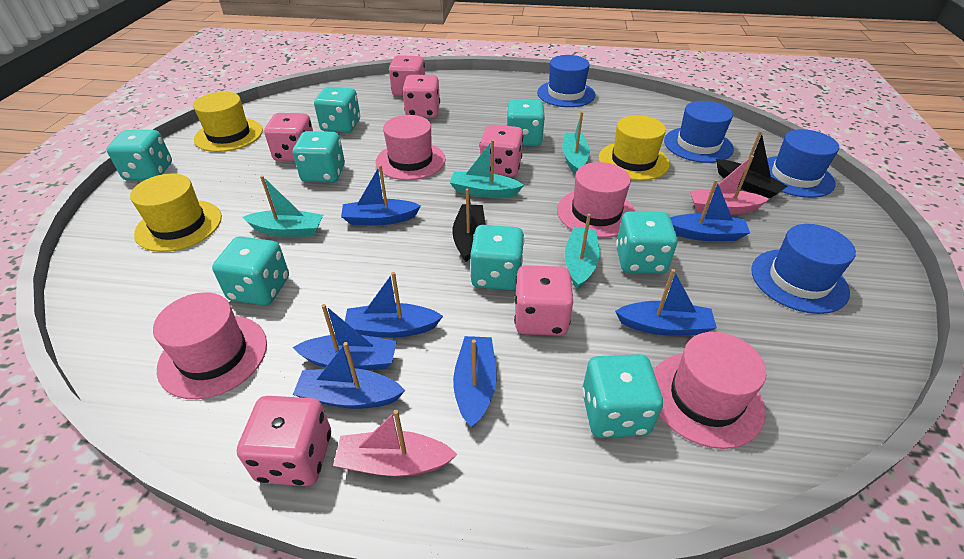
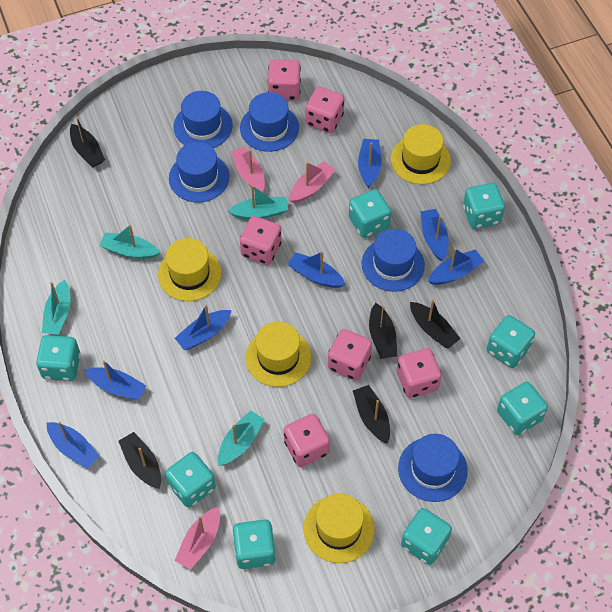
black boat: 2 -> 5
blue hat: 4 -> 5
pink boat: 2 -> 3
pink hat: 4 -> 0
yellow hat: 3 -> 4

